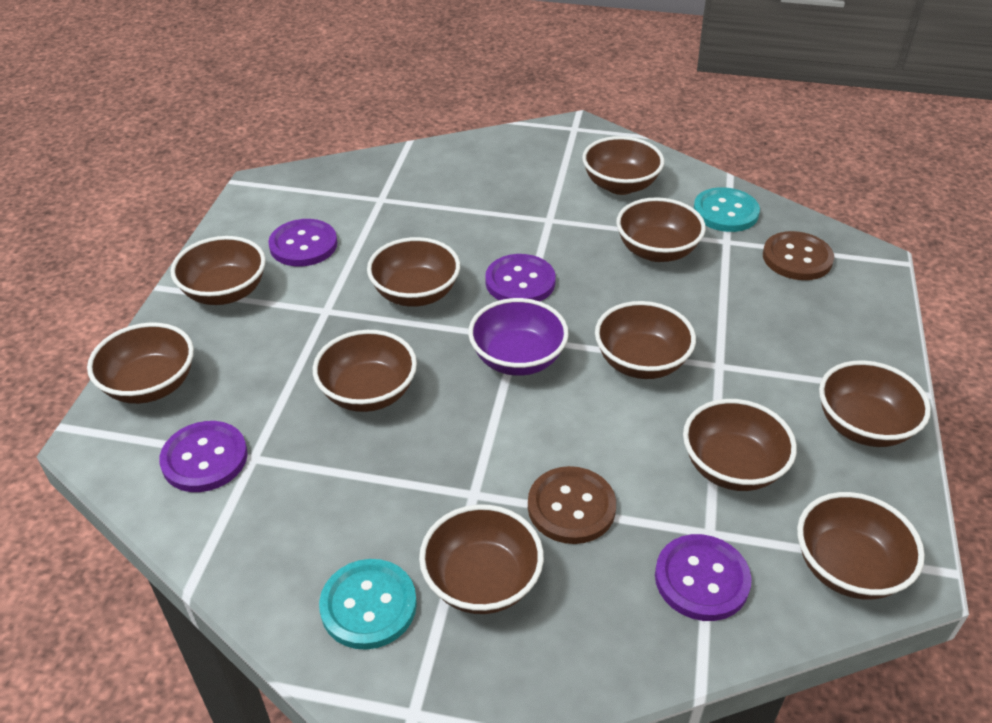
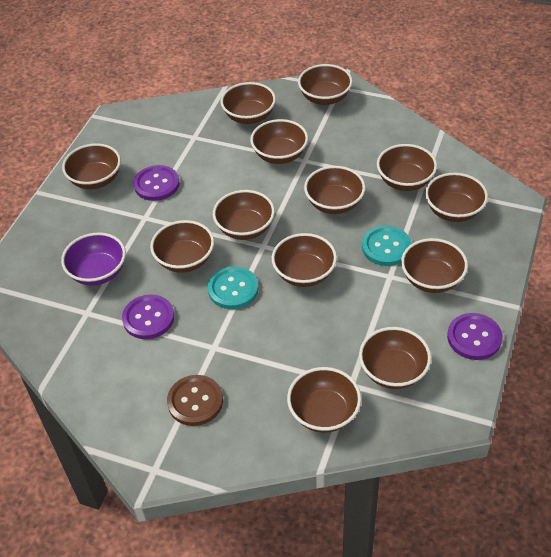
brown bowl: 11 -> 13
brown button: 2 -> 1
purple button: 4 -> 3

